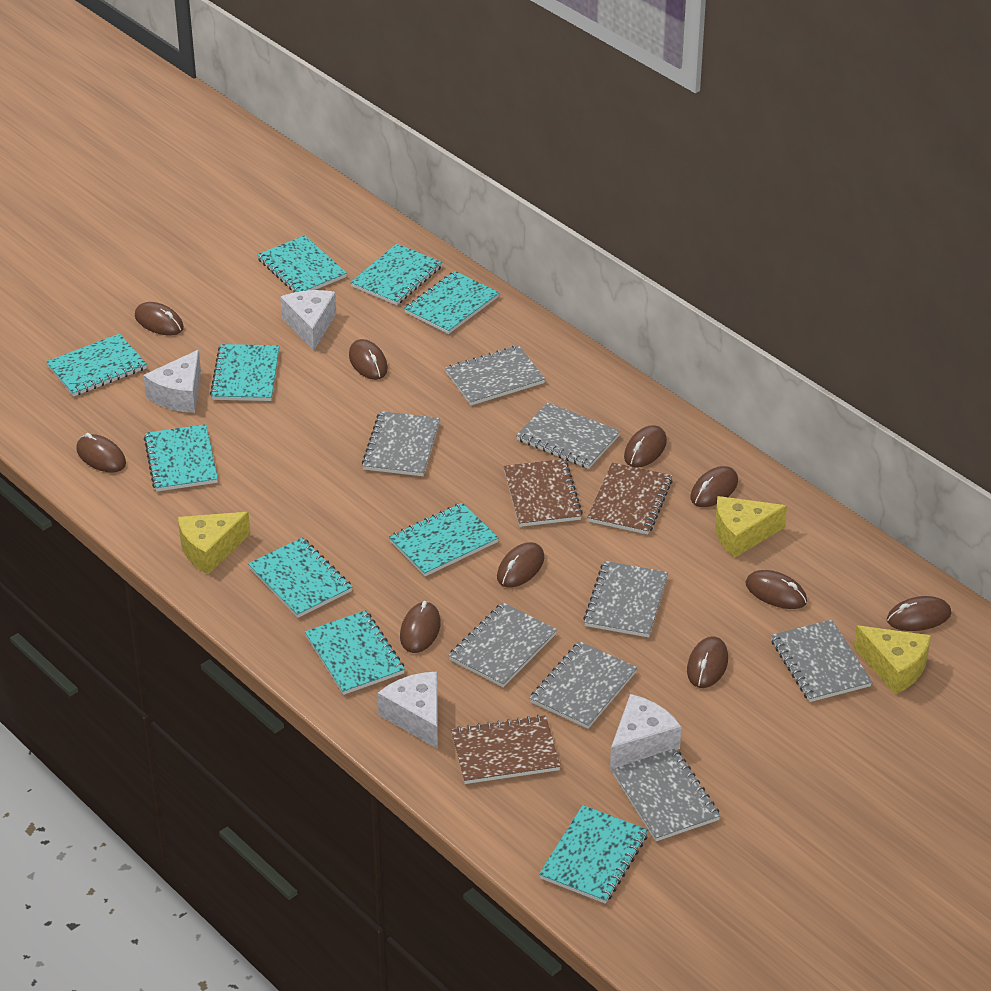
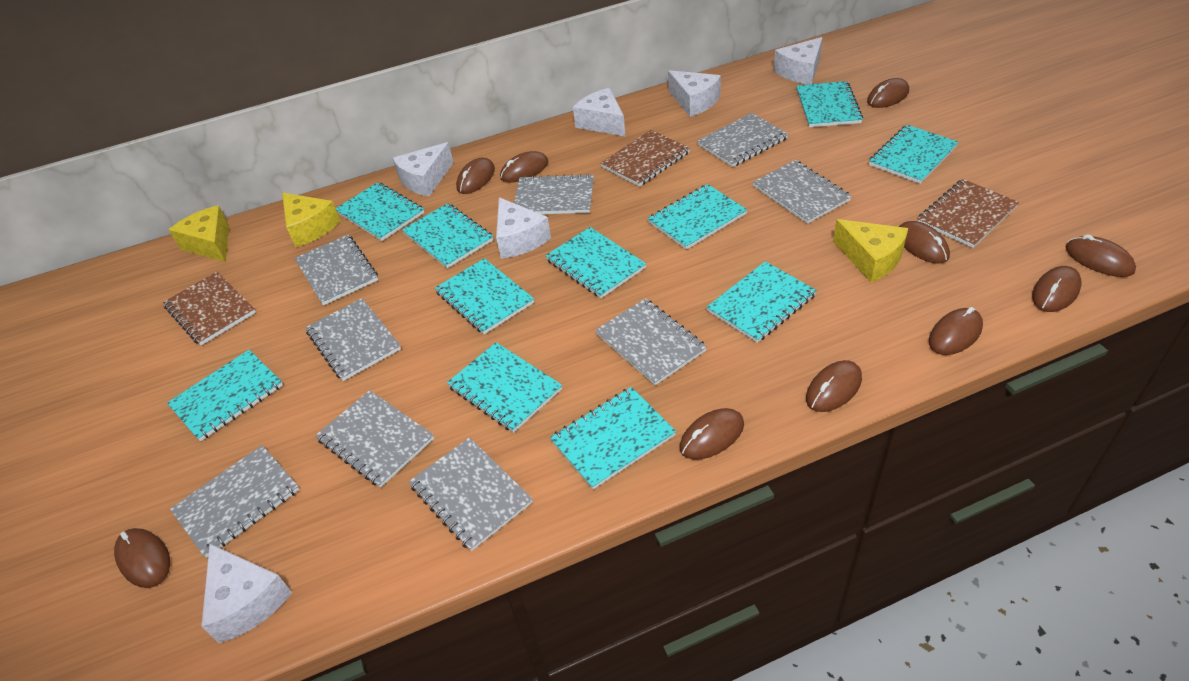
grey notebook: 8 -> 9
turquoise notebook: 10 -> 11
white cheese: 4 -> 6

